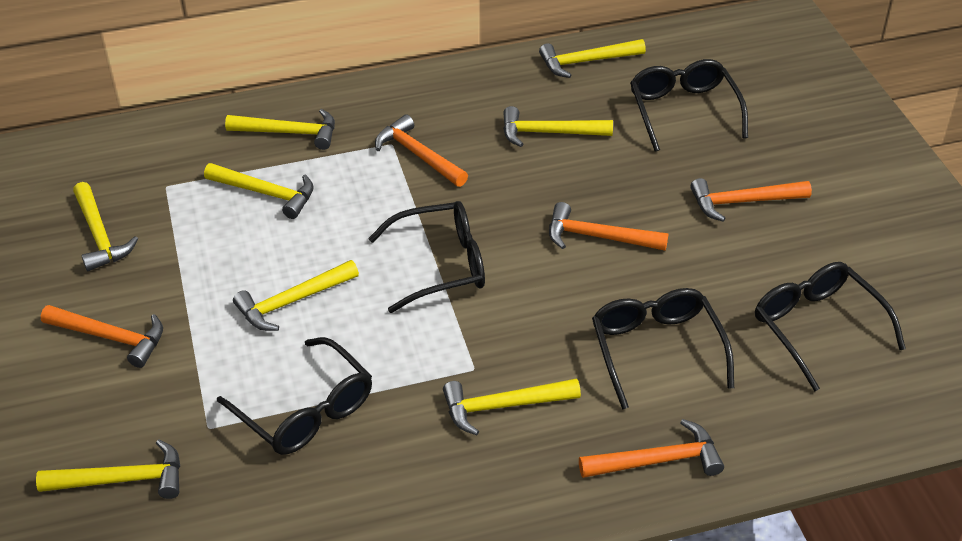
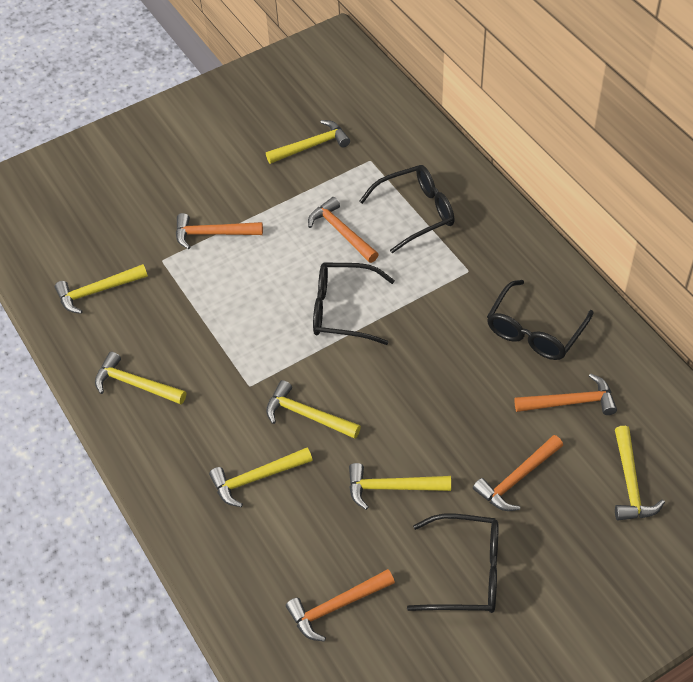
black glasses: 5 -> 4
yellow hammer: 8 -> 7

